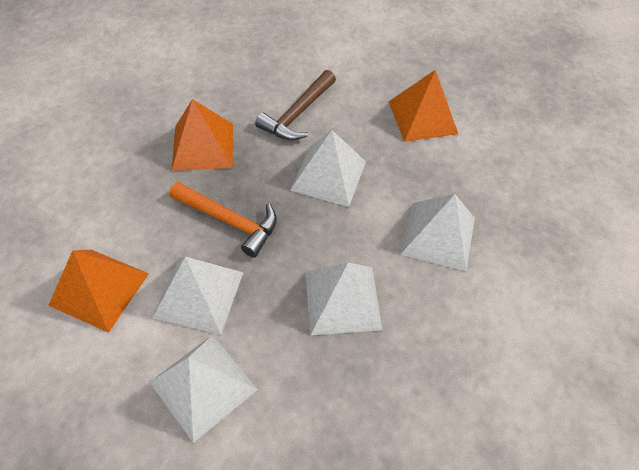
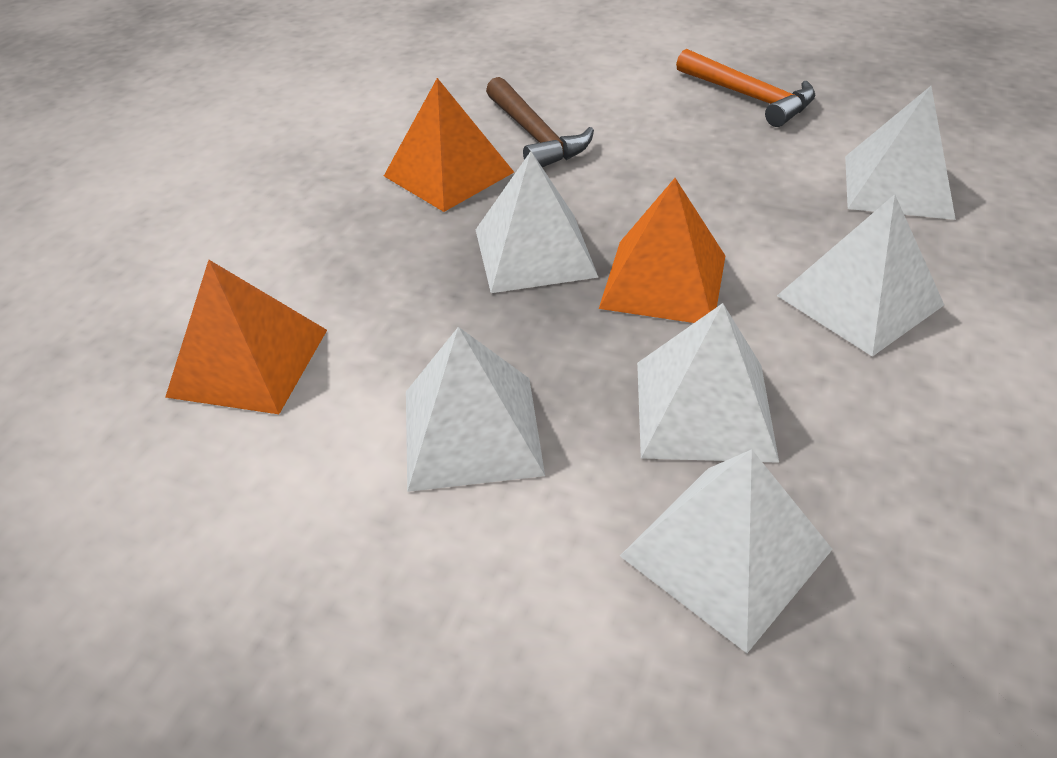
white pyramid: 5 -> 6

